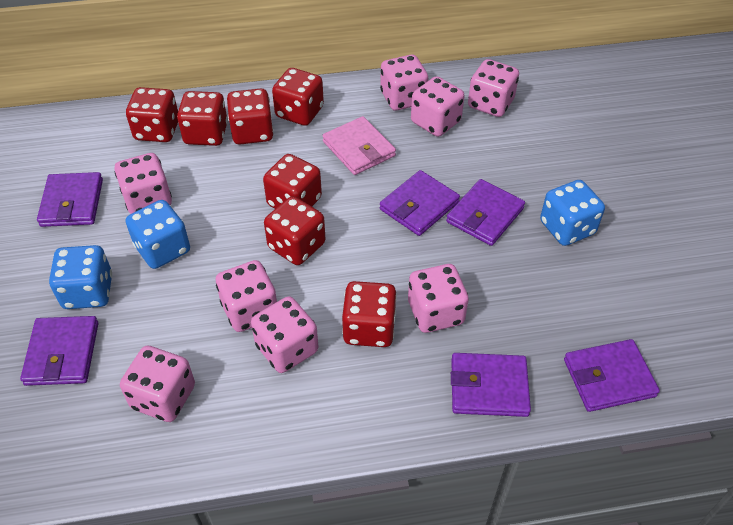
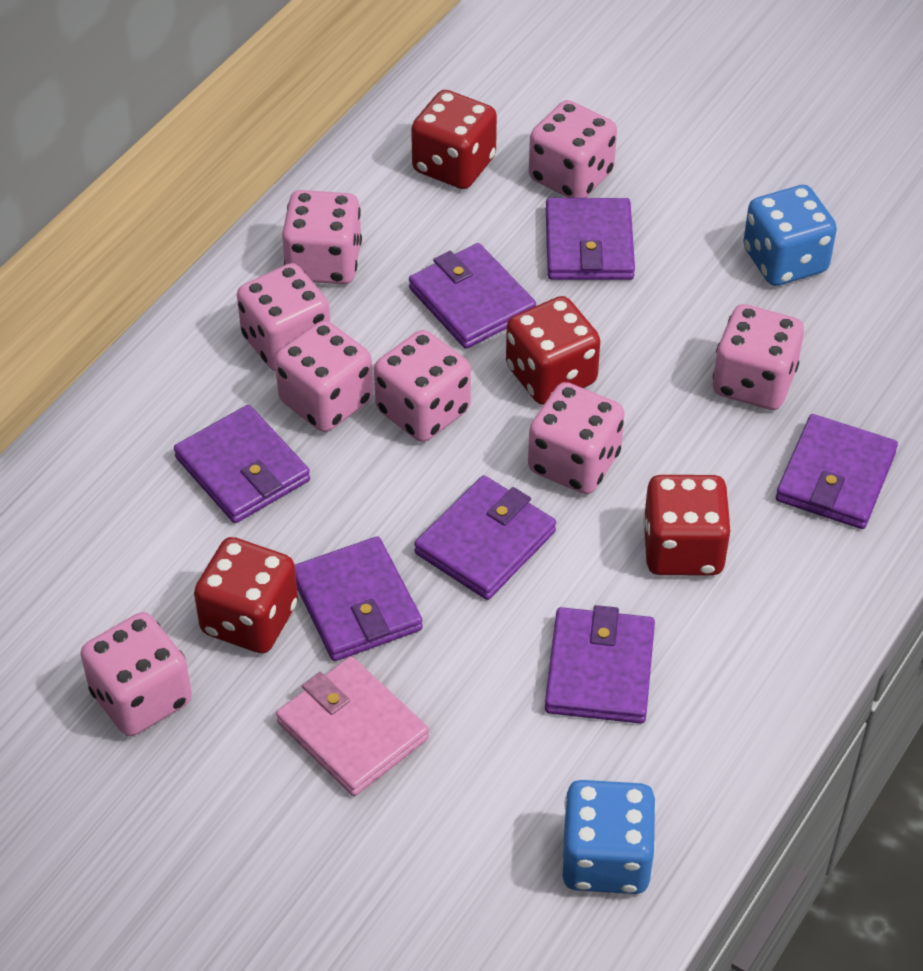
blue dice: 3 -> 2
purple wallet: 6 -> 7
red dice: 7 -> 4

